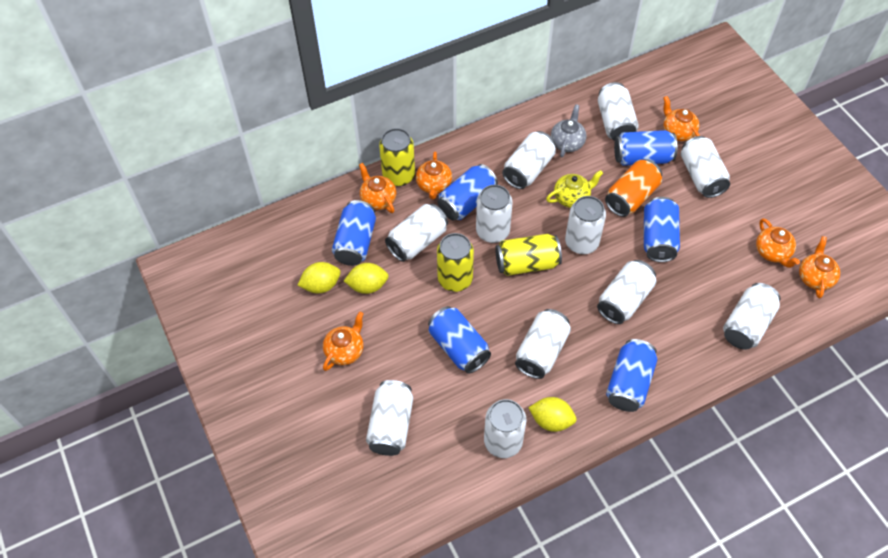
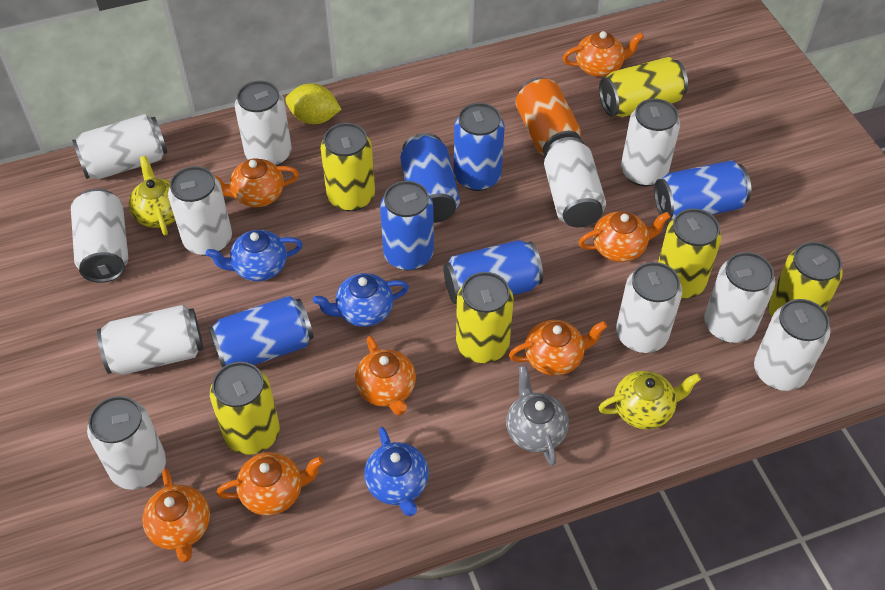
blue teapot: 0 -> 3
orange teapot: 6 -> 7
yellow can: 3 -> 6
yellow lemon: 3 -> 1
yellow teapot: 1 -> 2

